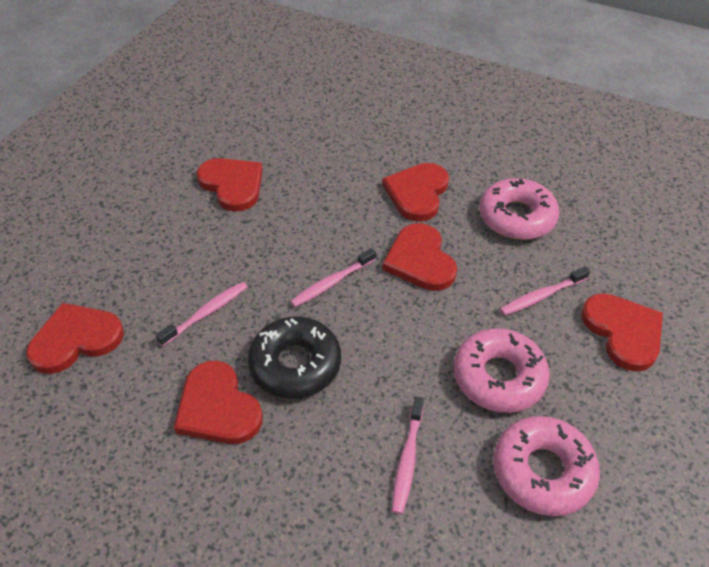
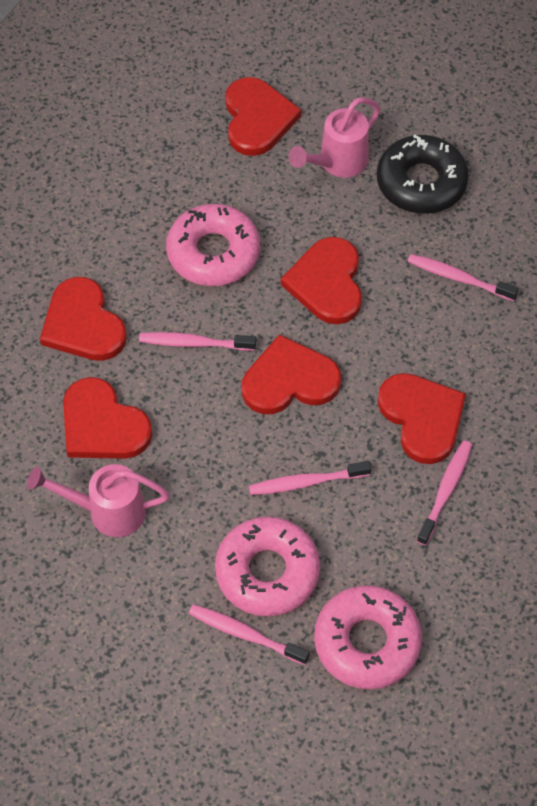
pink toothbrush: 4 -> 5
pink watering can: 0 -> 2

